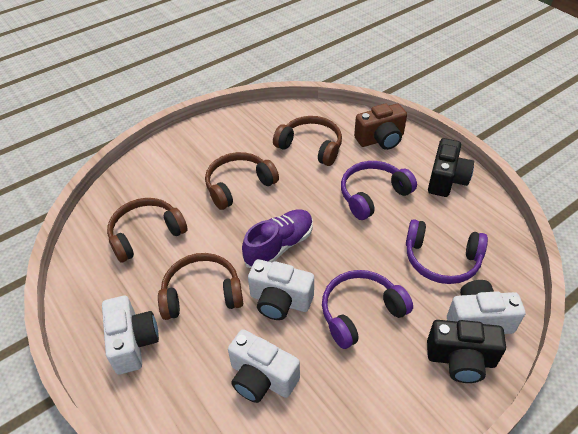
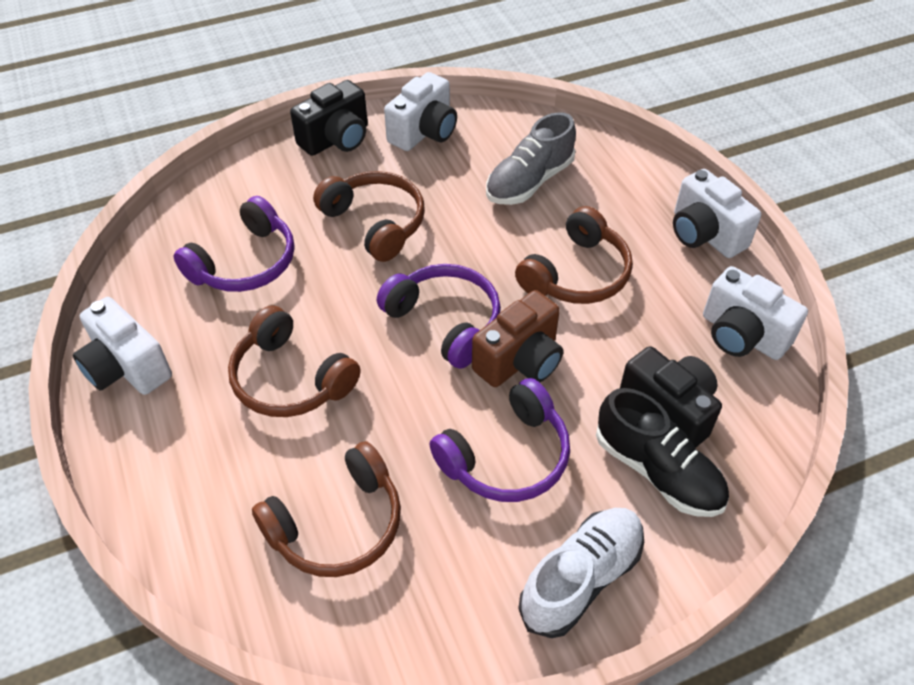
black shoe: 0 -> 1
grey shoe: 0 -> 1
purple shoe: 1 -> 0
white shoe: 0 -> 1

